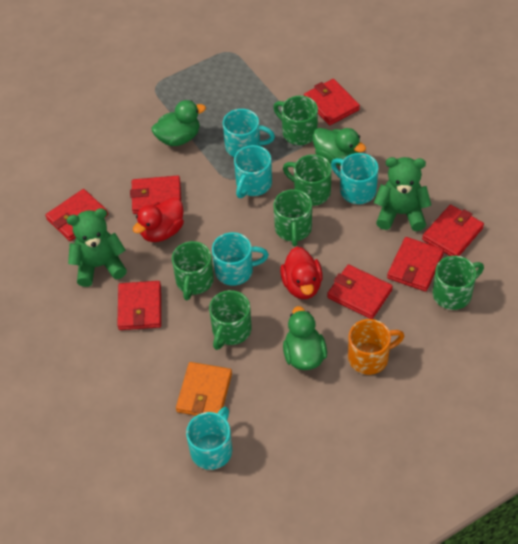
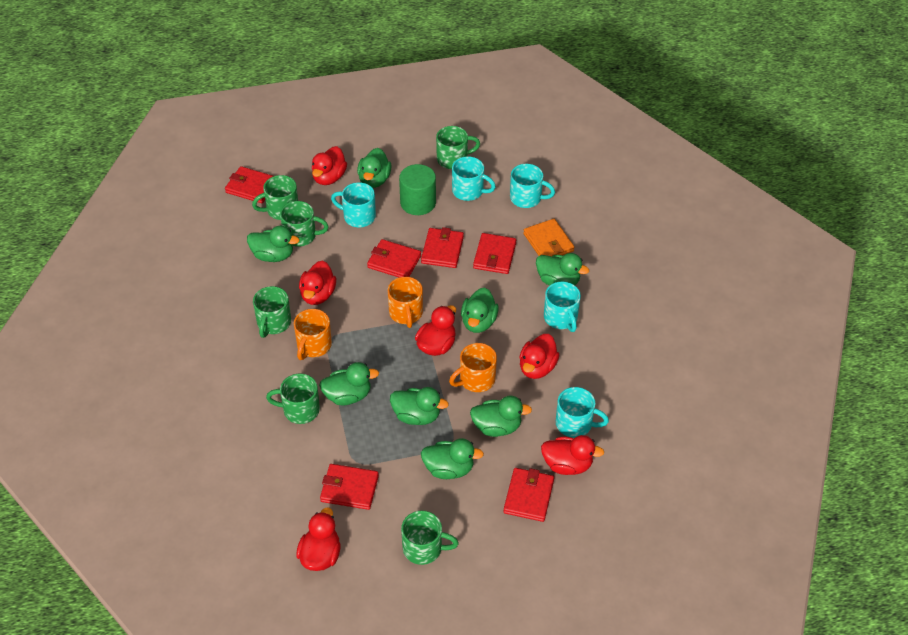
green cylinder: 0 -> 1
green duck: 3 -> 8
green teddy bear: 2 -> 0
orange mug: 1 -> 3
red duck: 2 -> 6
red wallet: 7 -> 6

